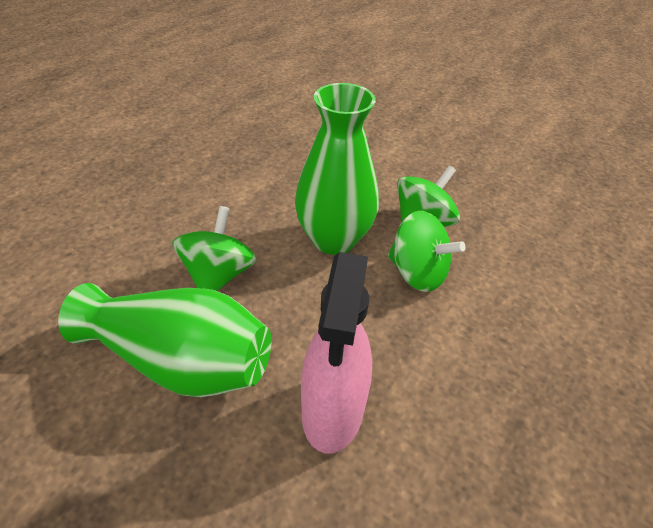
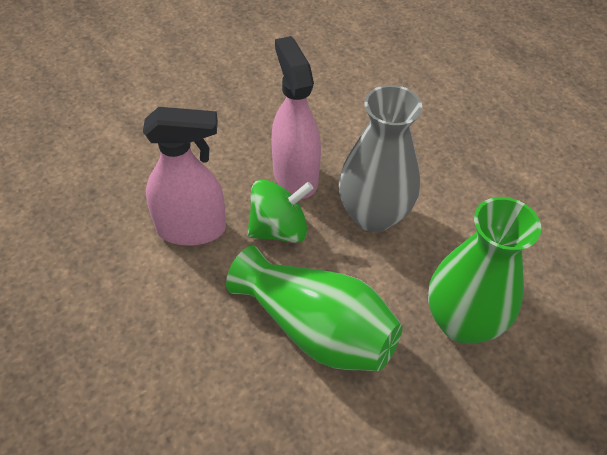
green spinning top: 3 -> 1
grey vase: 0 -> 1
pink spray bottle: 1 -> 2

